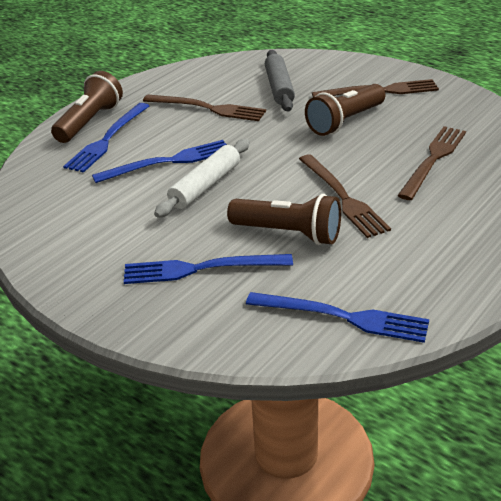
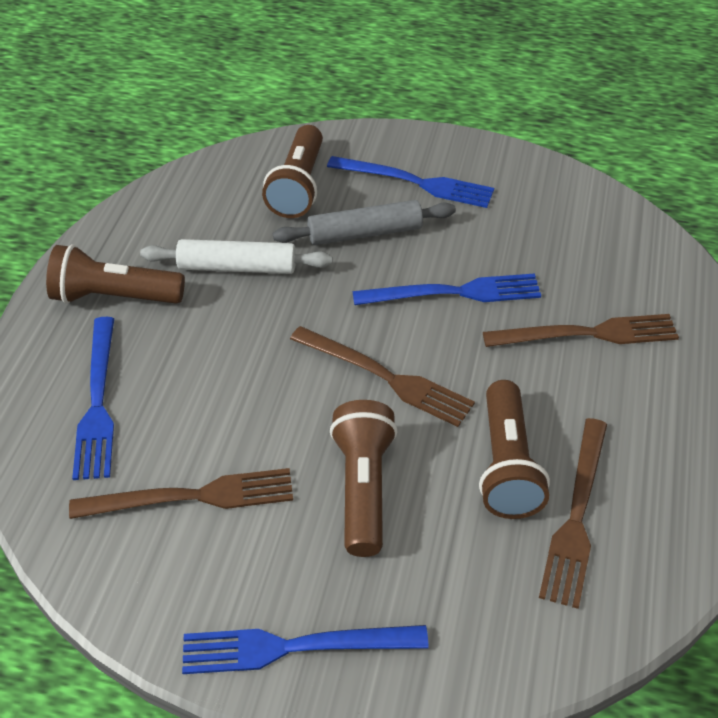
brown flashlight: 3 -> 4

